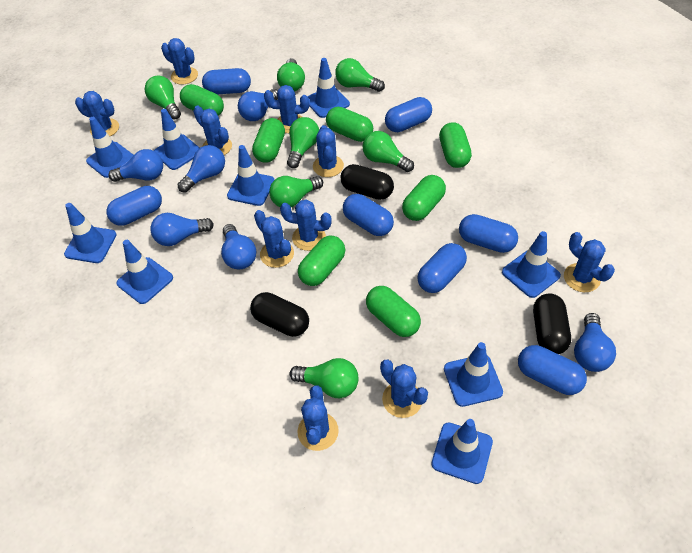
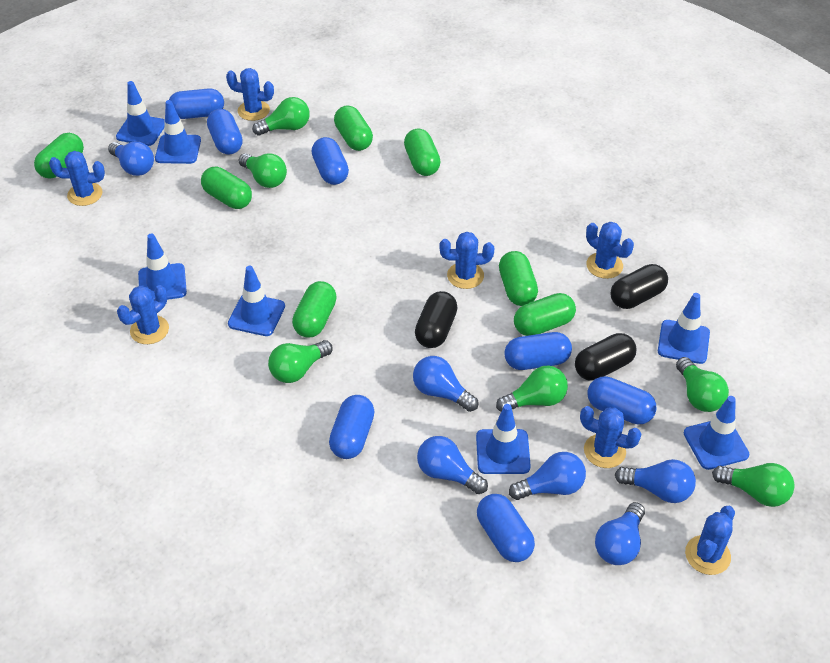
blue cactus: 10 -> 7
blue traffic cone: 9 -> 7
green light bulb: 7 -> 6

